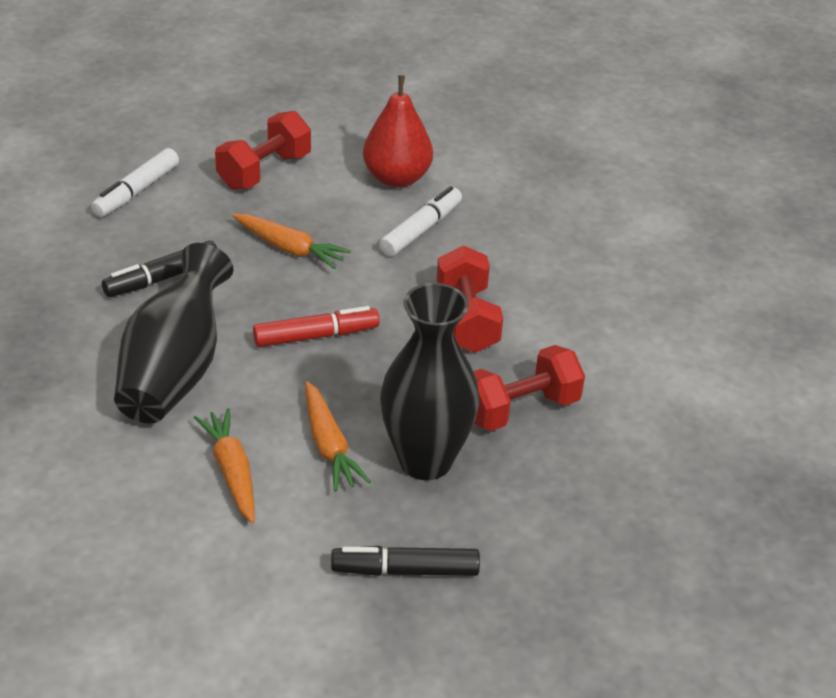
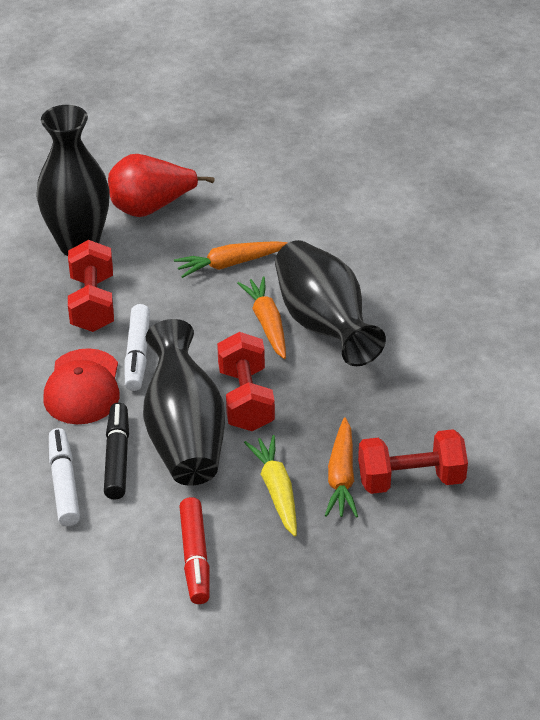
black marker: 2 -> 1
black vase: 2 -> 3
red cap: 0 -> 1
yellow carrot: 0 -> 1

